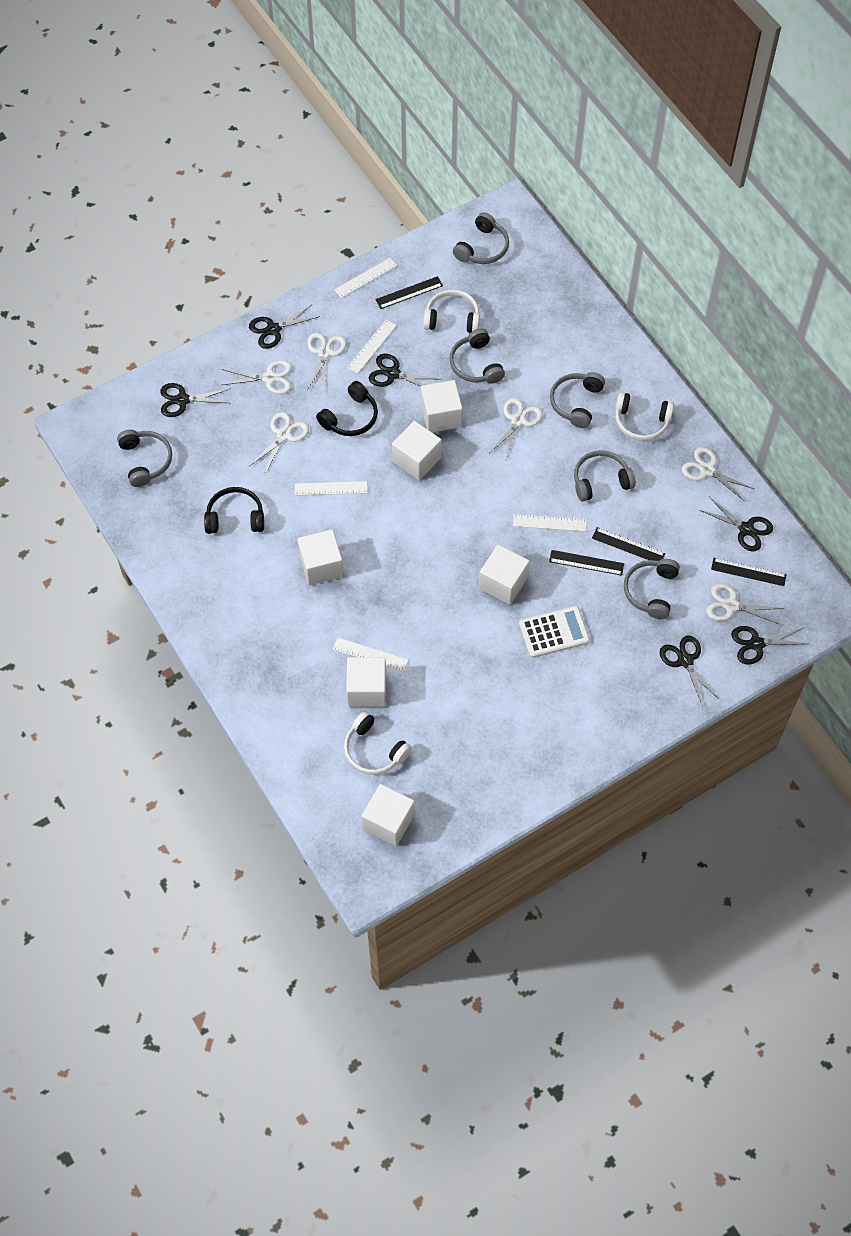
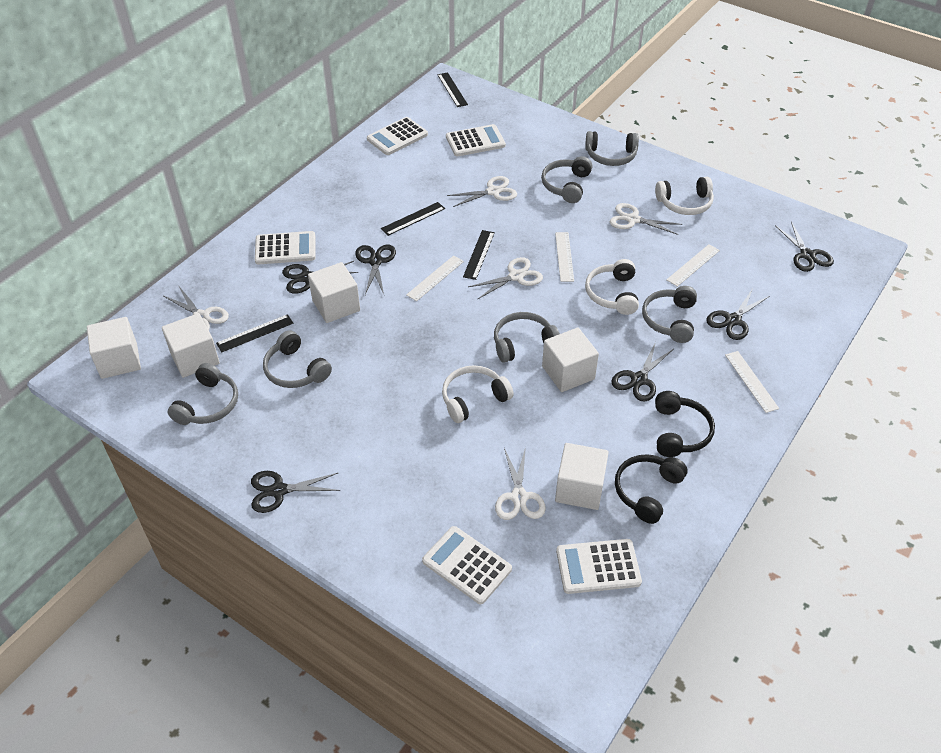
white calculator: 1 -> 5
white cube: 6 -> 5
white ruler: 5 -> 4
white scissors: 6 -> 5

